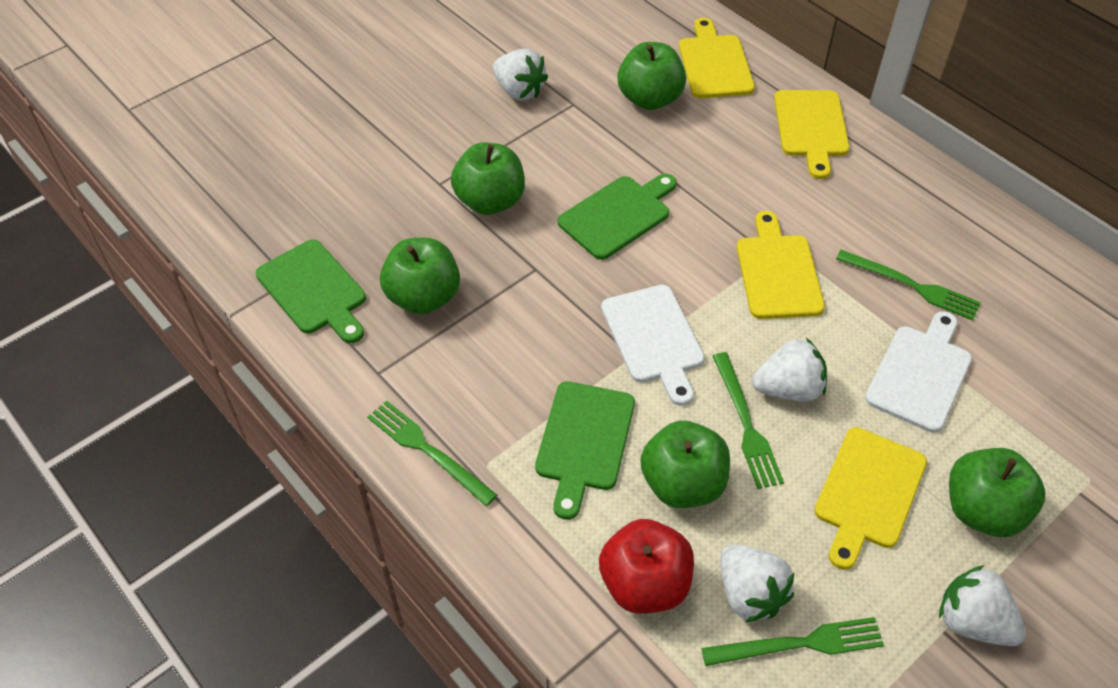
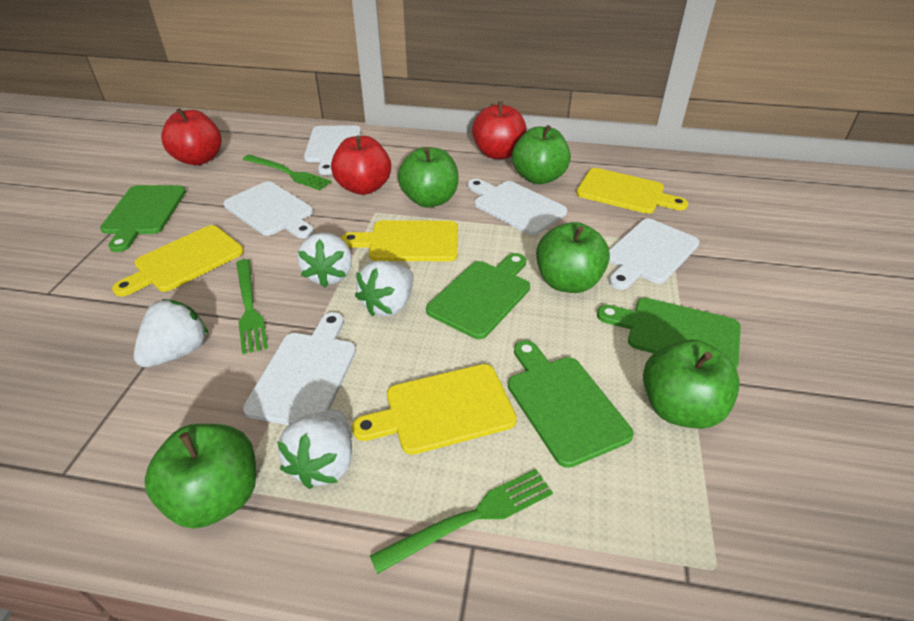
green cutting board: 3 -> 4
green fork: 4 -> 3
red apple: 1 -> 3
white cutting board: 2 -> 5

